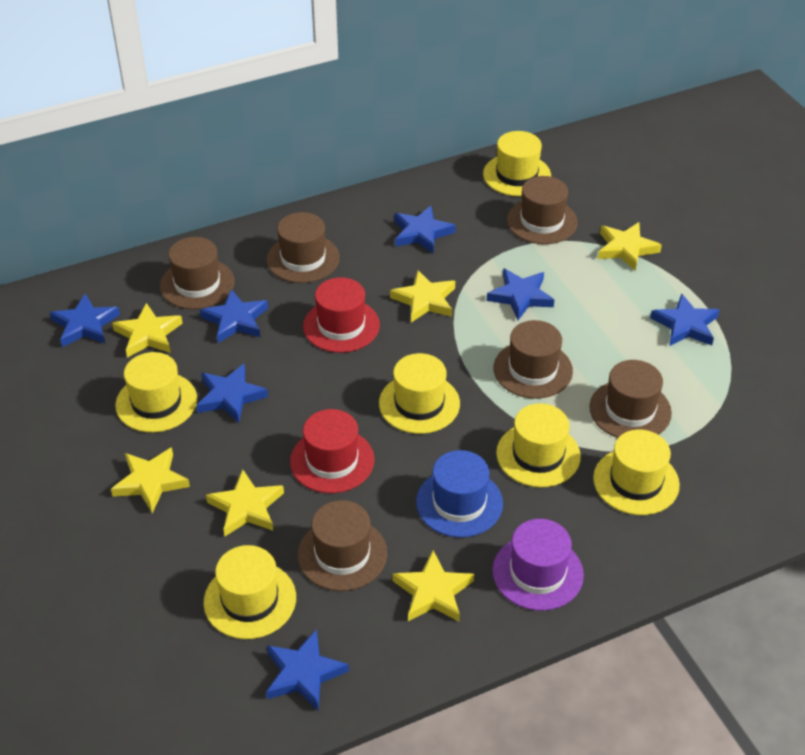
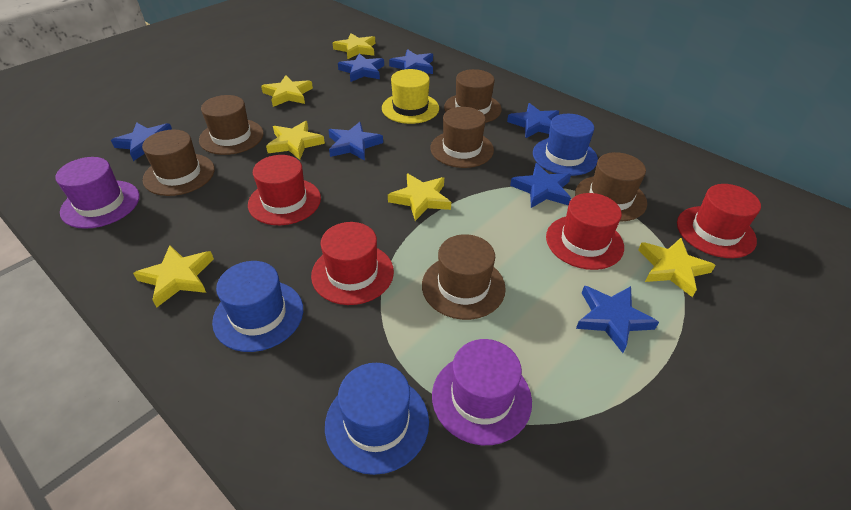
blue hat: 1 -> 3
purple hat: 1 -> 2
red hat: 2 -> 4
yellow hat: 6 -> 1

